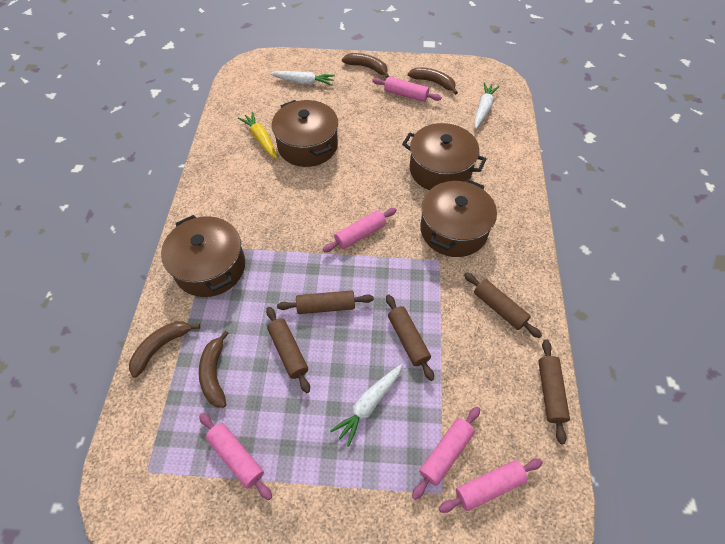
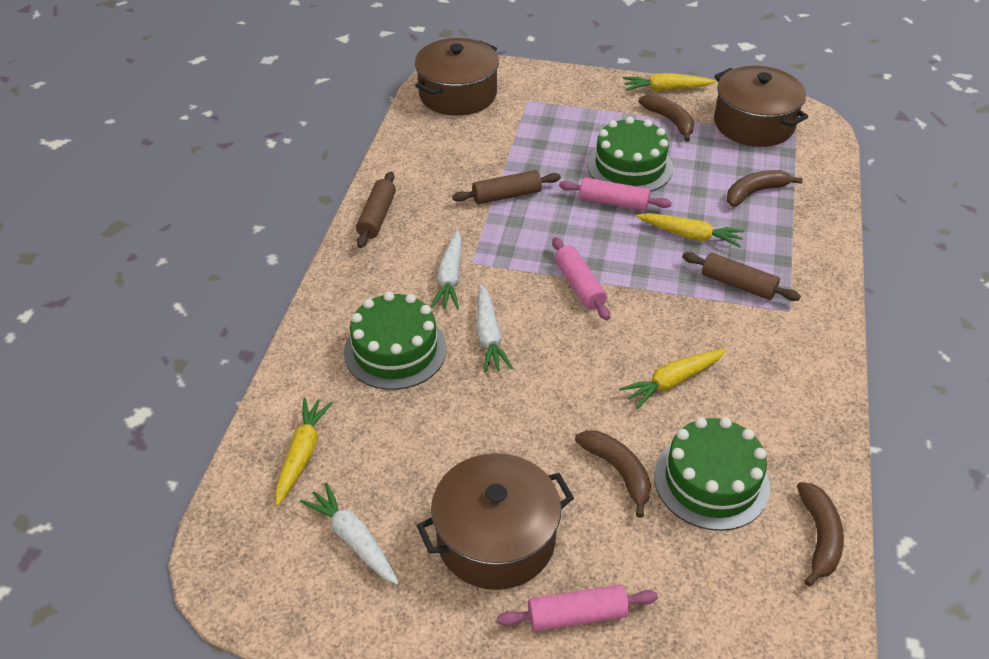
brown pot: 4 -> 3
brown rolling pin: 5 -> 3
green cake: 0 -> 3
pink rolling pin: 5 -> 3
yellow carrot: 1 -> 4

